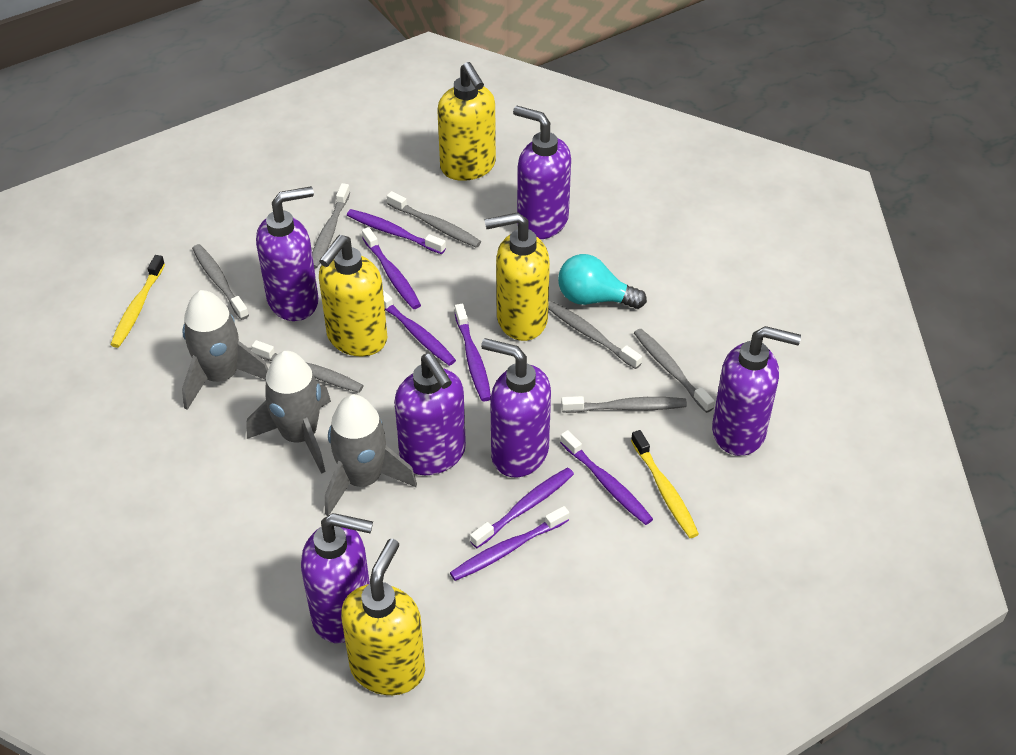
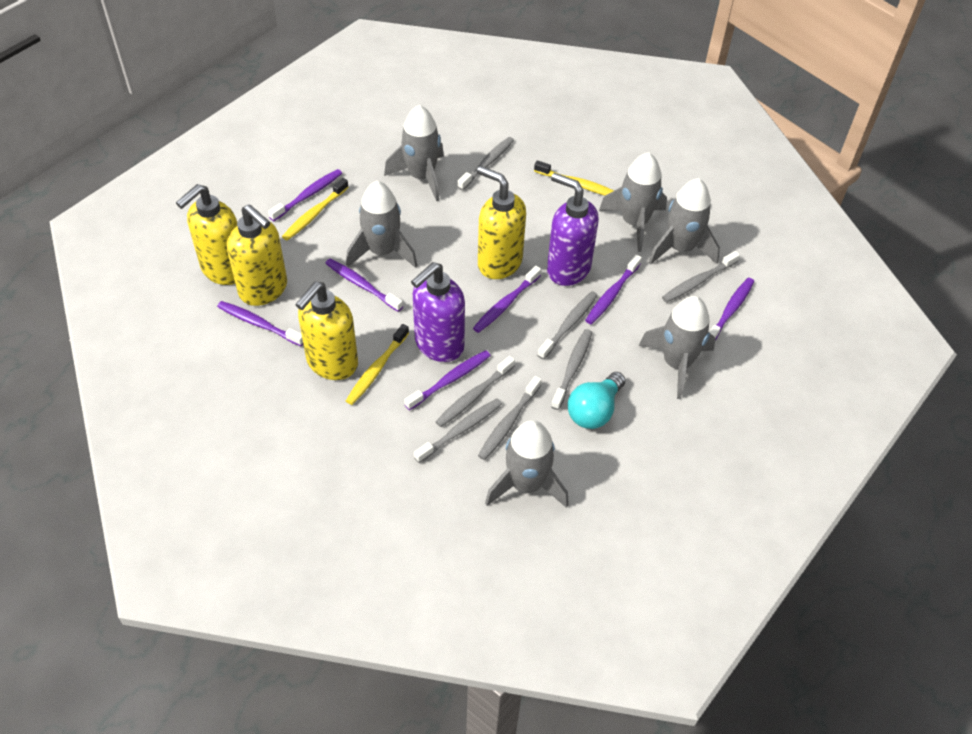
grey rocket: 3 -> 6
purple soap dispenser: 6 -> 2
yellow toothbrush: 2 -> 3

